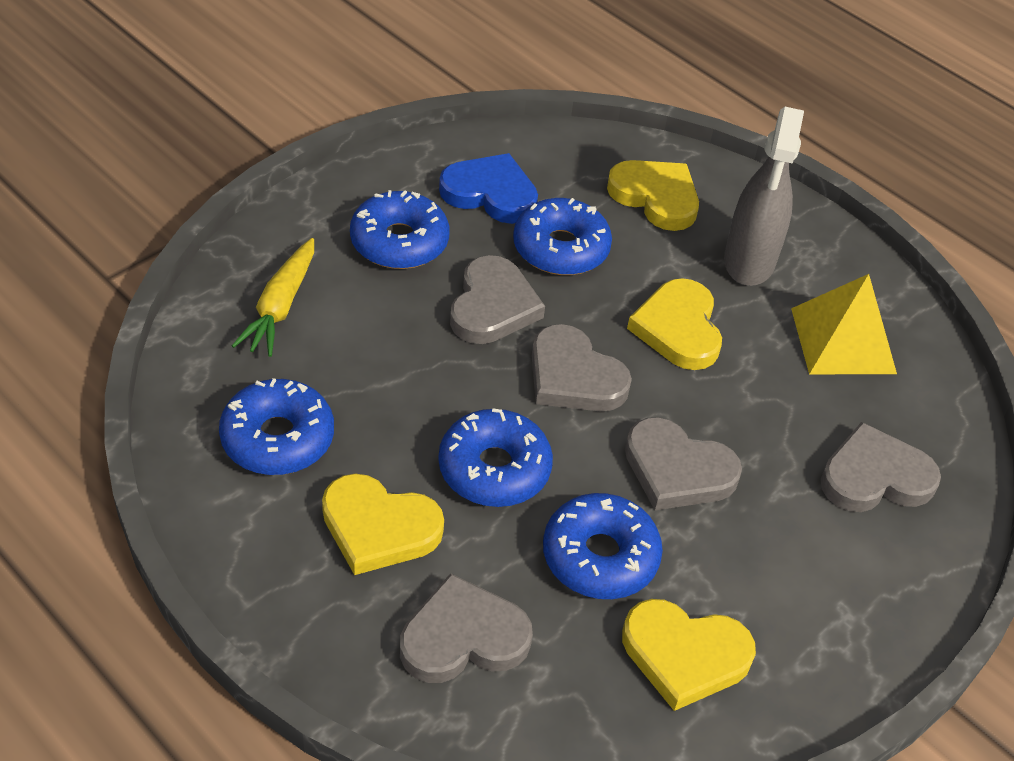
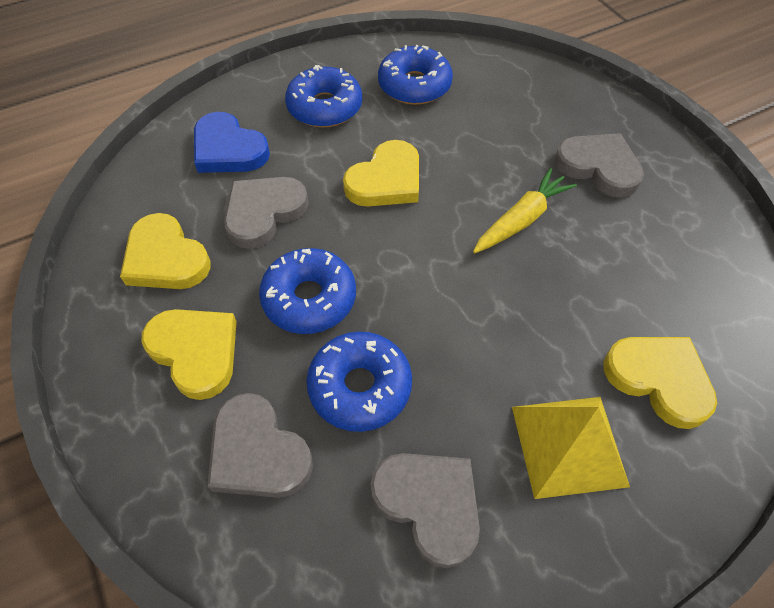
blue donut: 5 -> 4
grey heart: 5 -> 4
grey spray bottle: 1 -> 0

